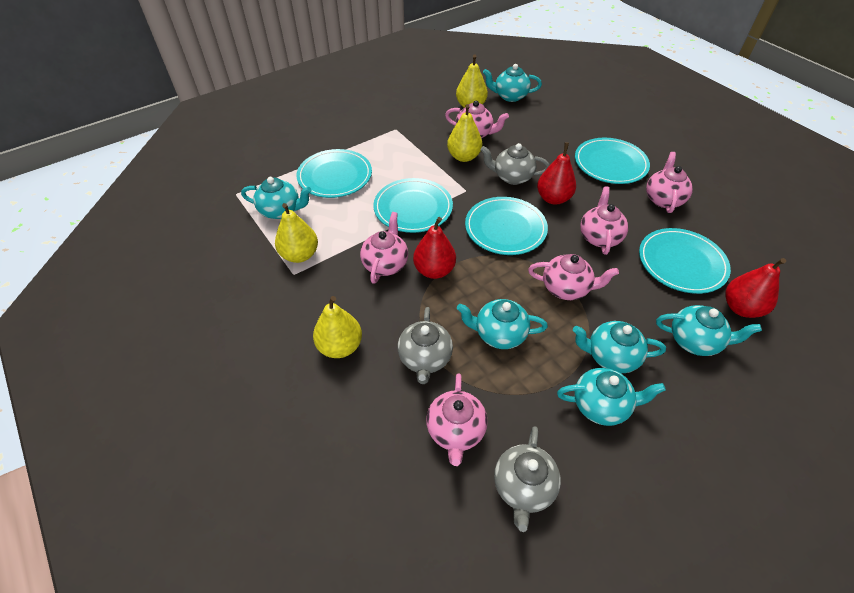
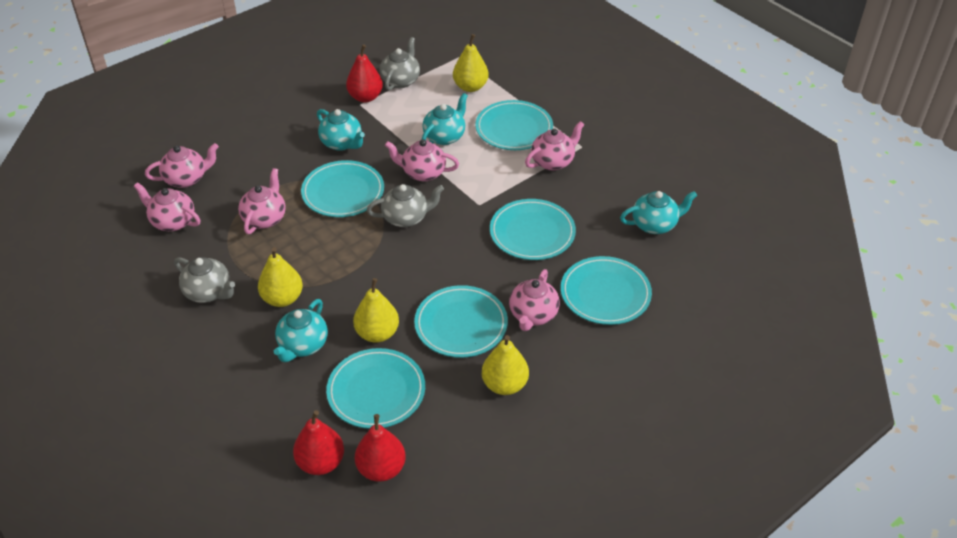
turquoise plate: 5 -> 6
turquoise teapot: 6 -> 4

